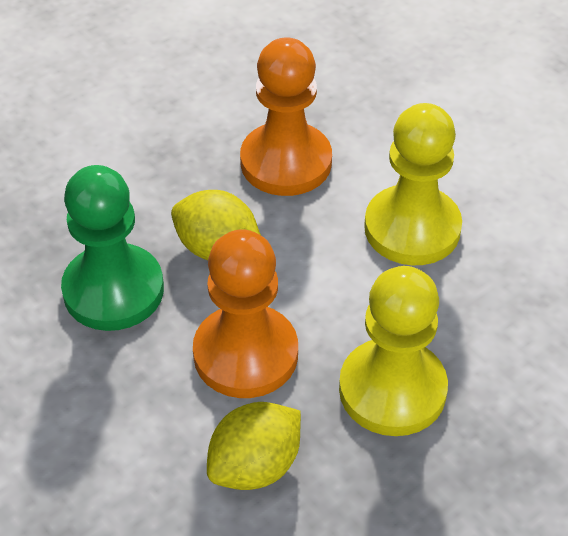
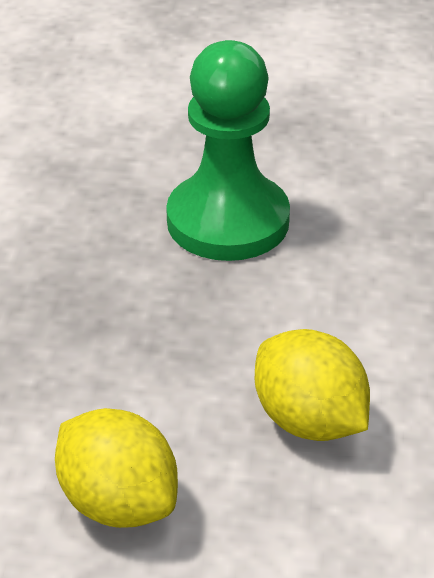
orange pawn: 2 -> 0
yellow pawn: 2 -> 0

